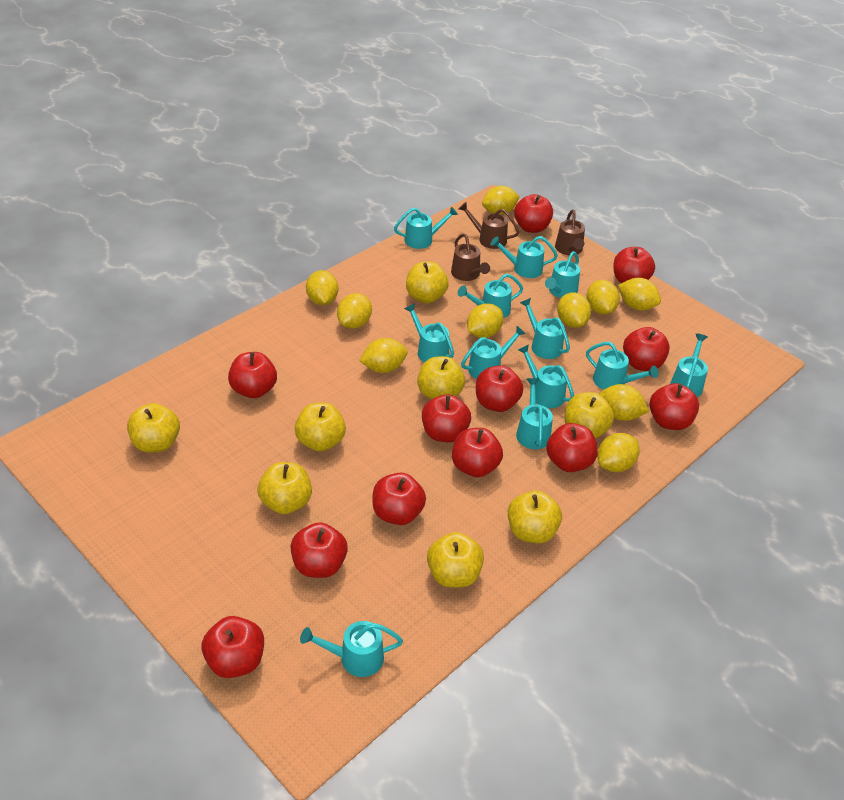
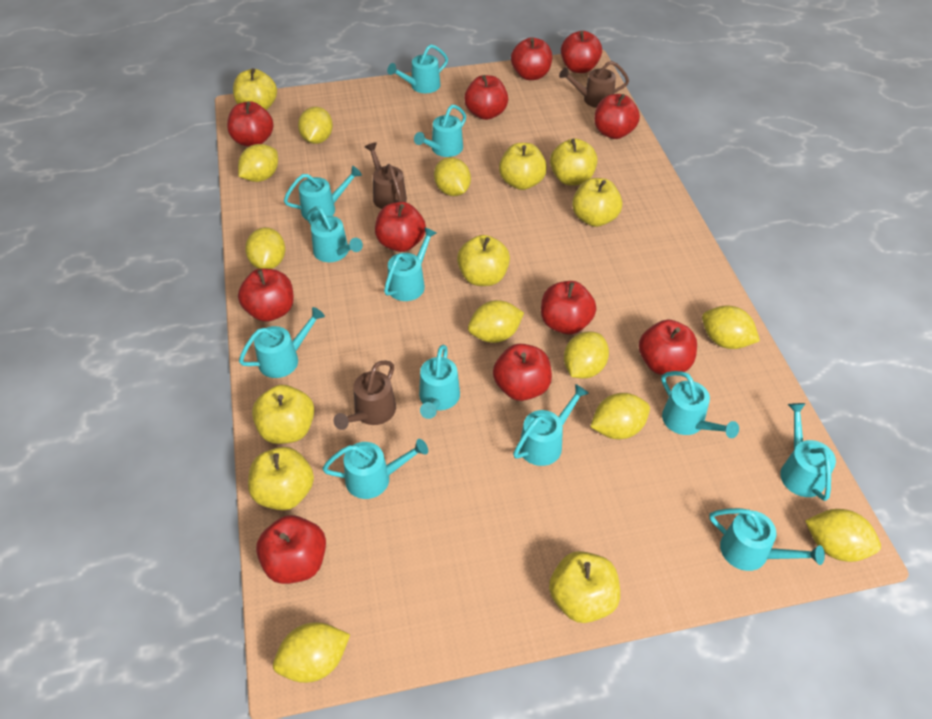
red apple: 12 -> 11

